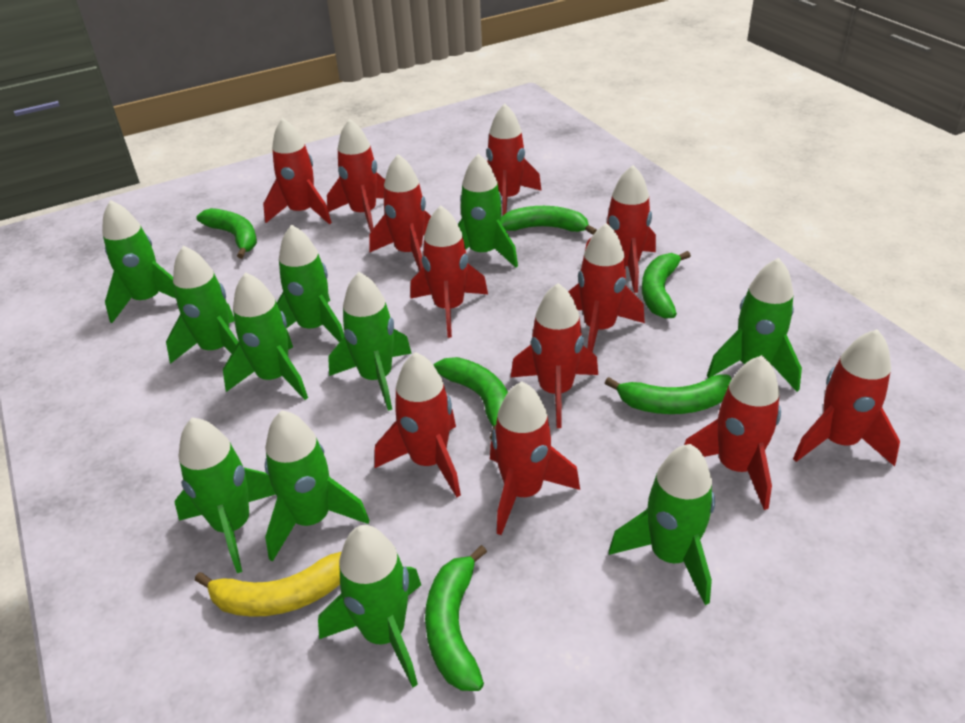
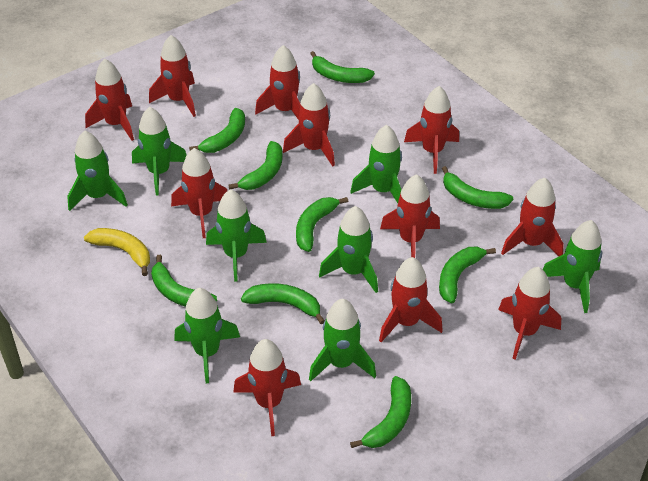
green banana: 6 -> 9
green rocket: 11 -> 8
red rocket: 12 -> 11

